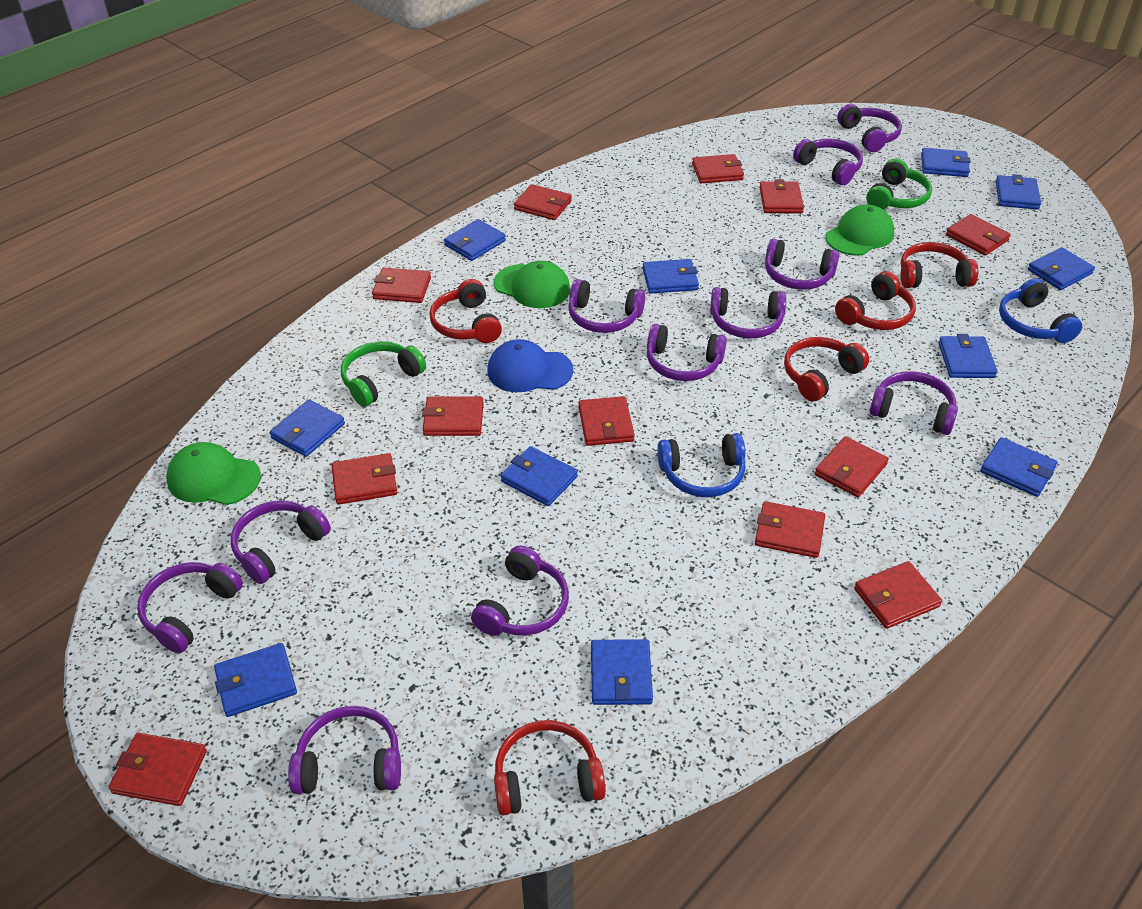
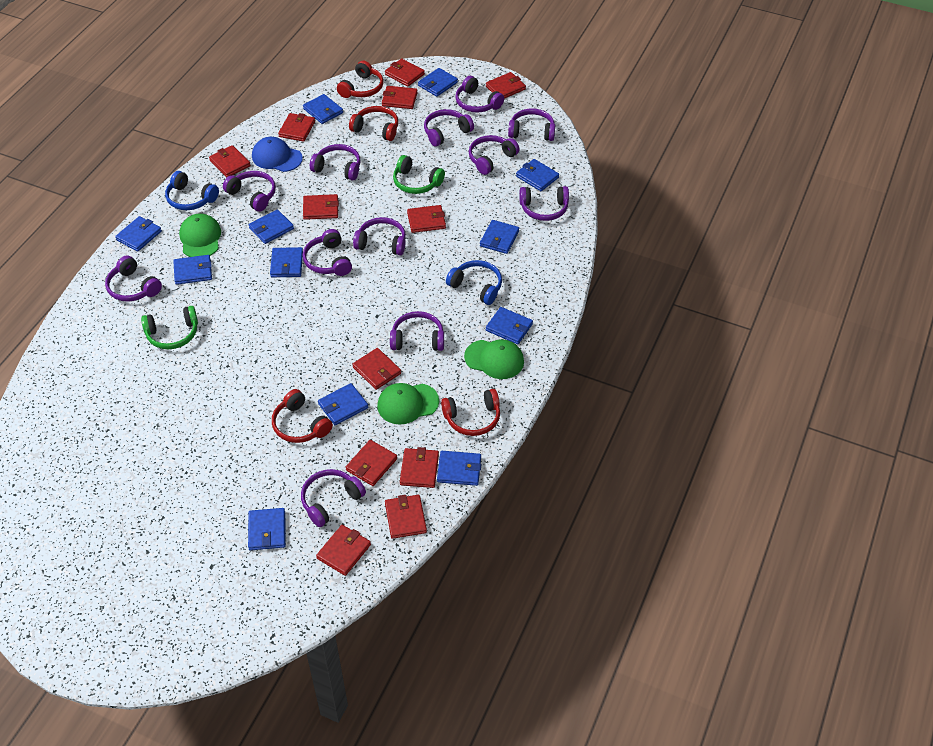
blue wallet: 11 -> 12
purple headphones: 11 -> 12
red headphones: 5 -> 4

